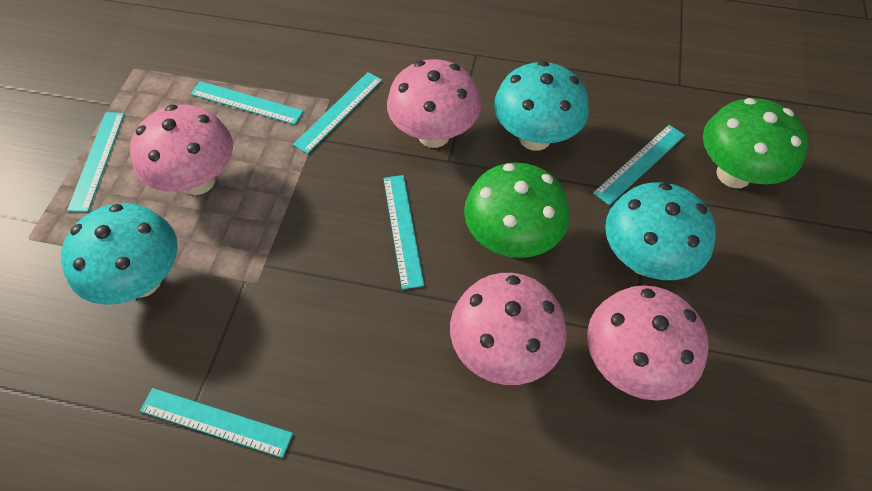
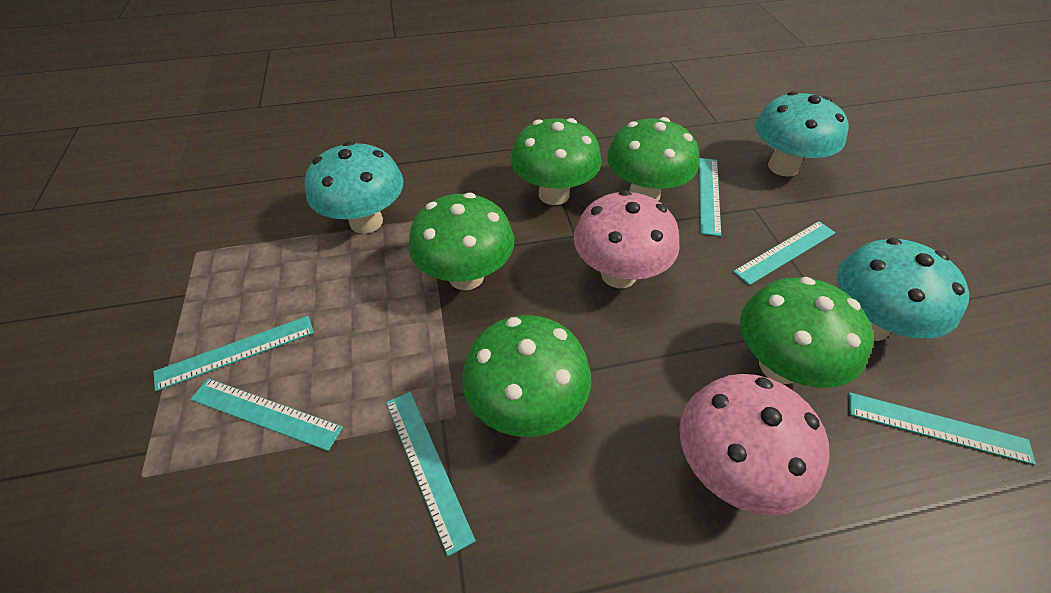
green mushroom: 2 -> 5
pink mushroom: 4 -> 2

